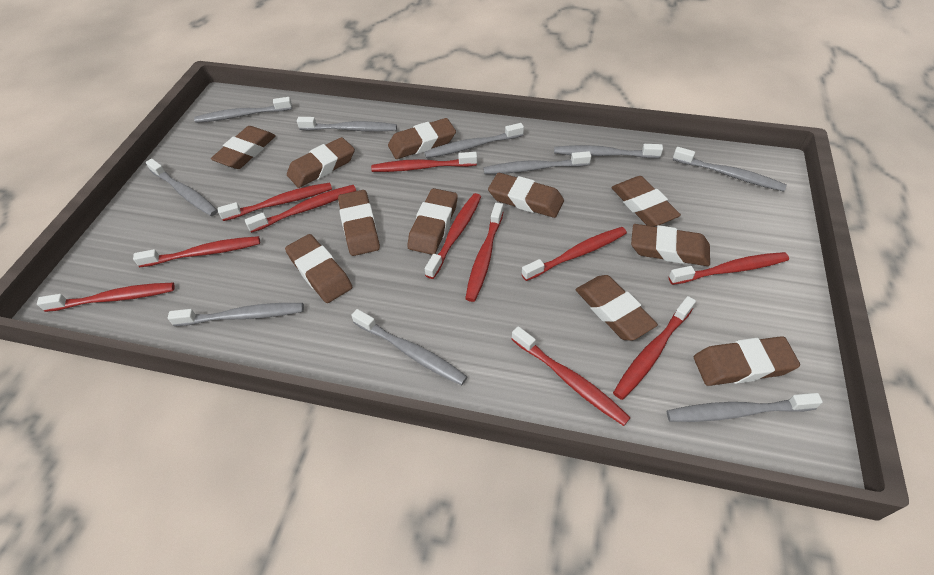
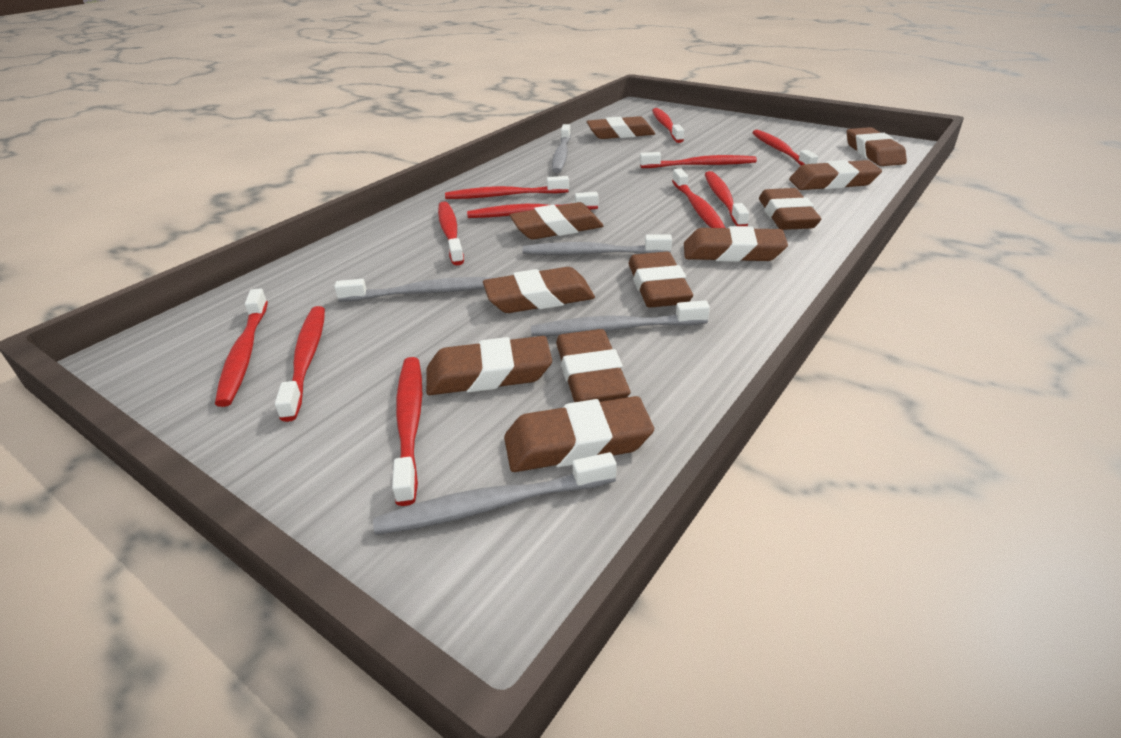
grey toothbrush: 10 -> 5

